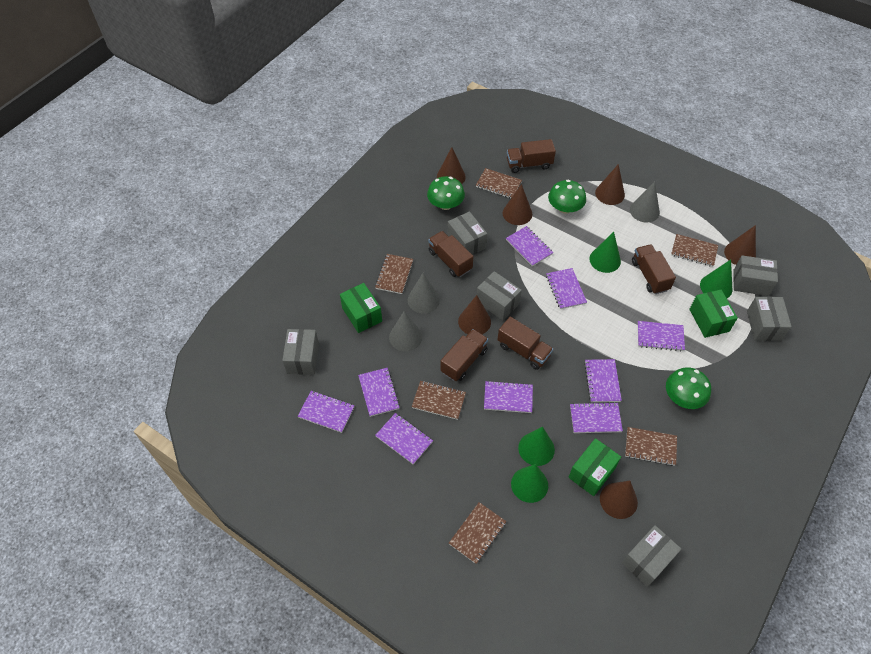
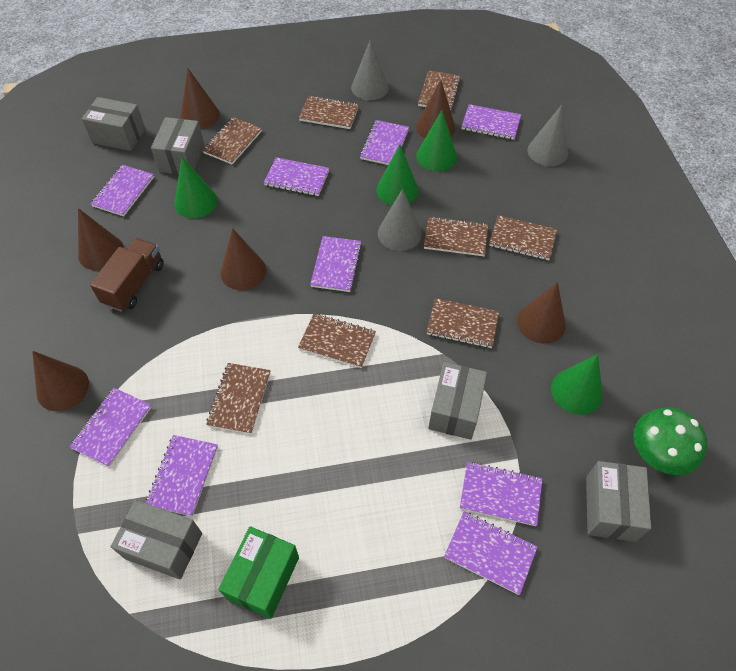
brown notebook: 6 -> 8
brown truck: 5 -> 1
green box: 3 -> 1
green mushroom: 3 -> 1
grey box: 6 -> 5

